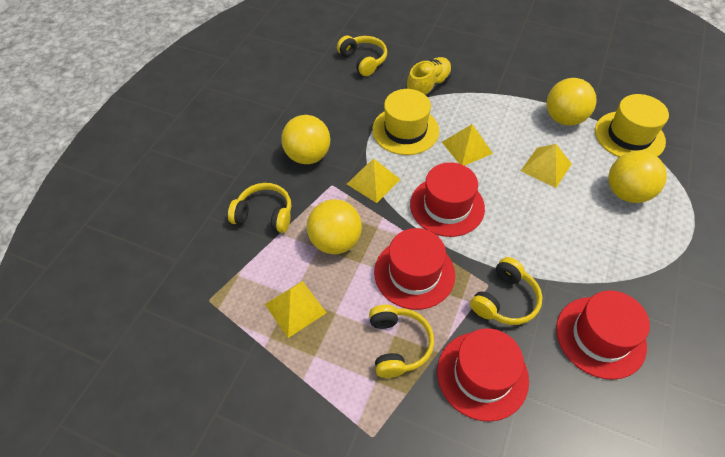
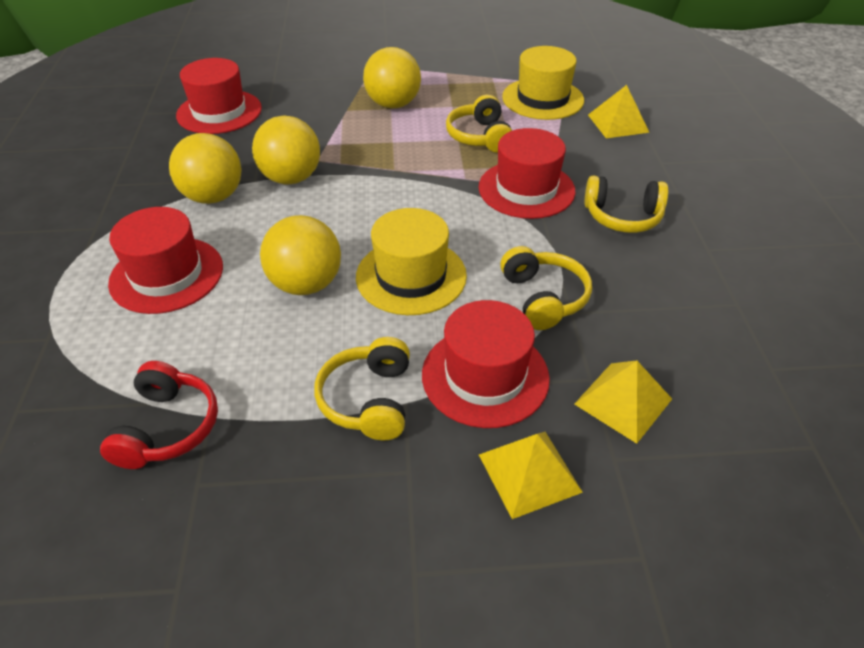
red headphones: 0 -> 1
yellow pyramid: 4 -> 3
yellow shoe: 1 -> 0

